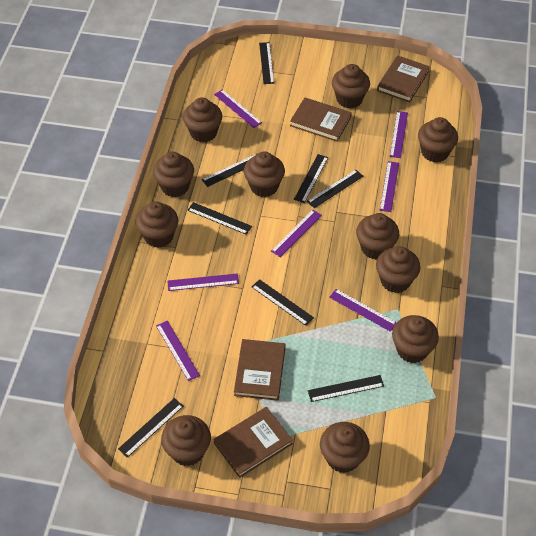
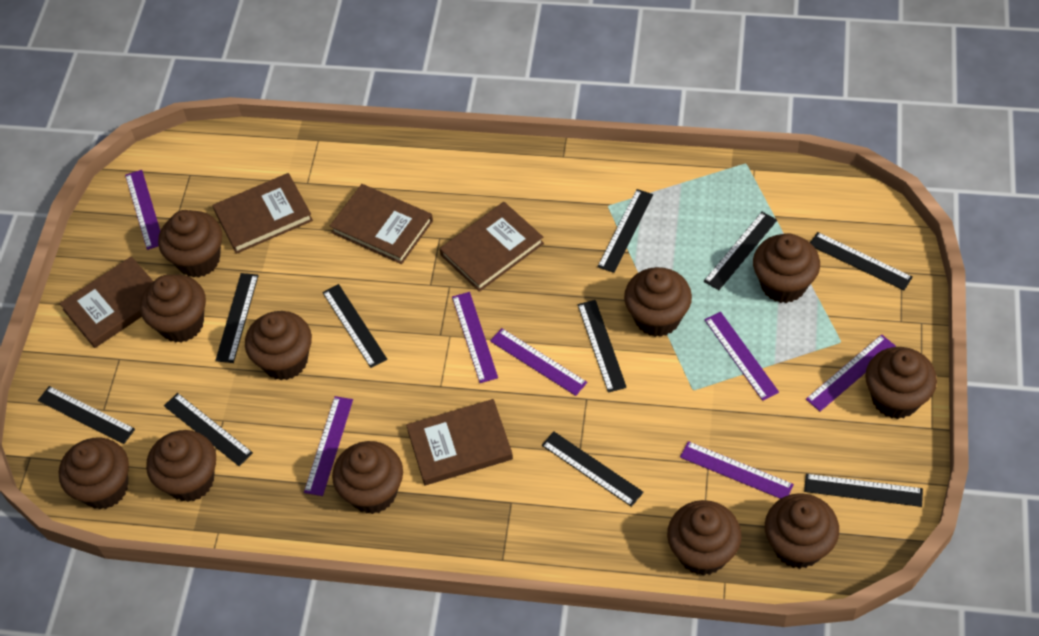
black ruler: 8 -> 10
brown book: 4 -> 5

